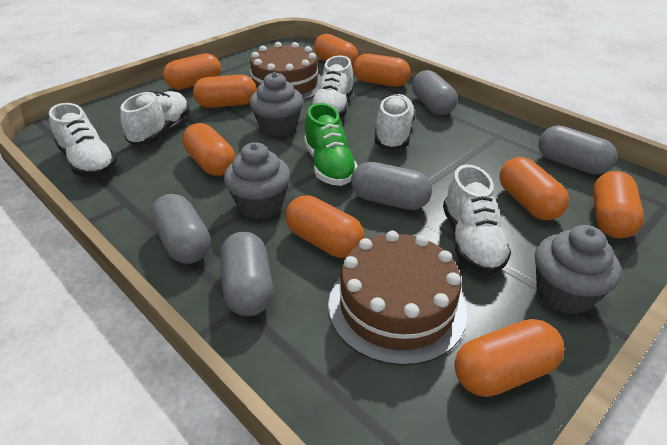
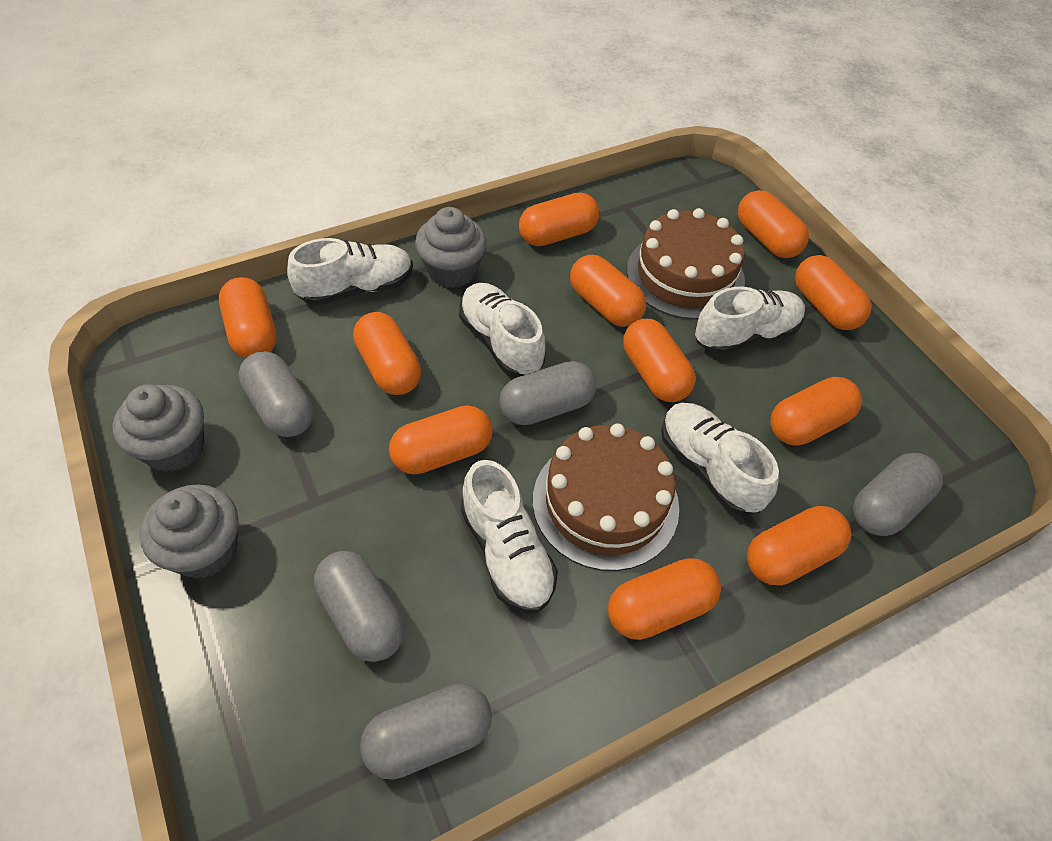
green shoe: 1 -> 0
orange capsule: 9 -> 11

